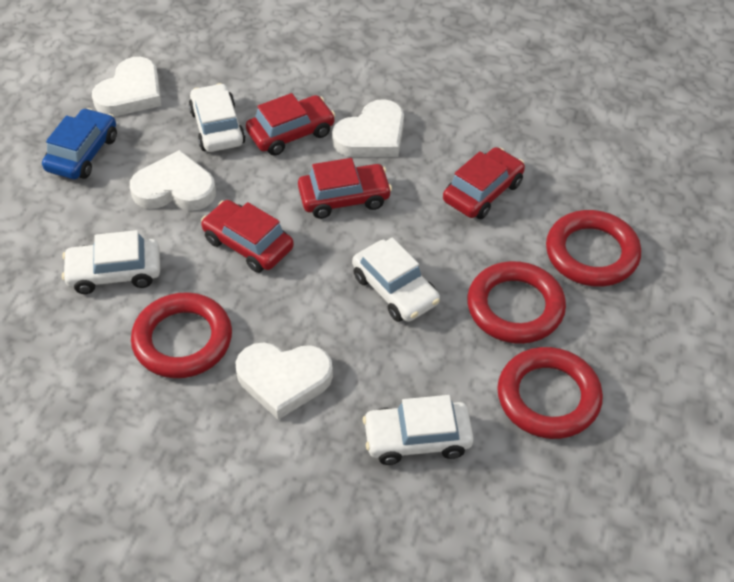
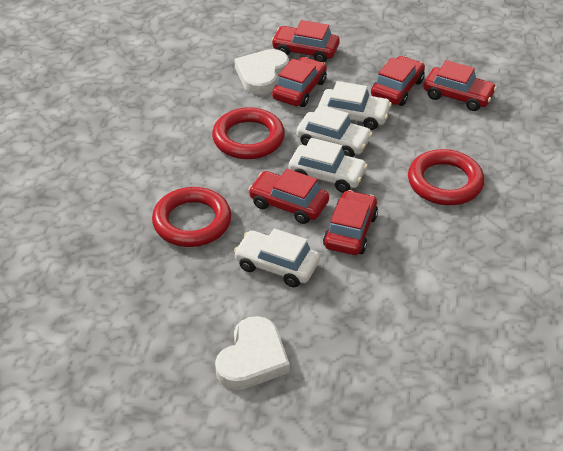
blue car: 1 -> 0
red car: 4 -> 6
red ring: 4 -> 3
white heart: 4 -> 2

